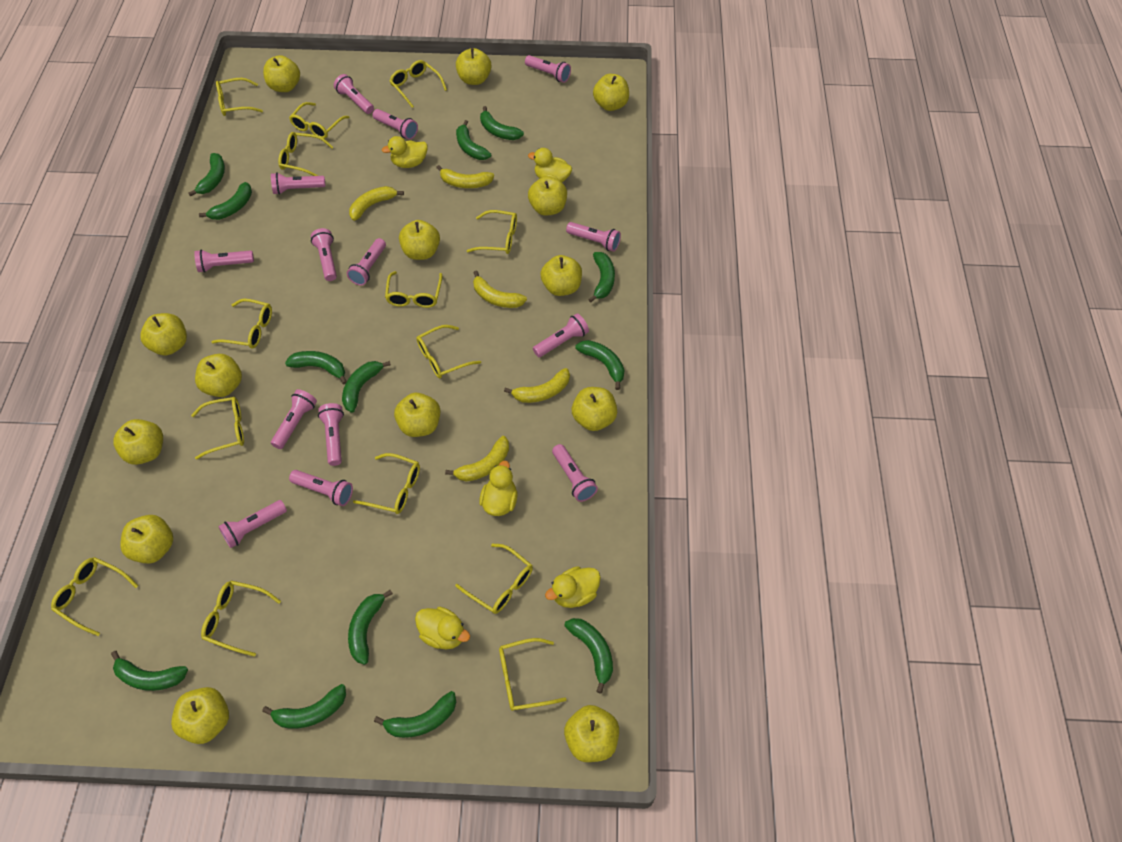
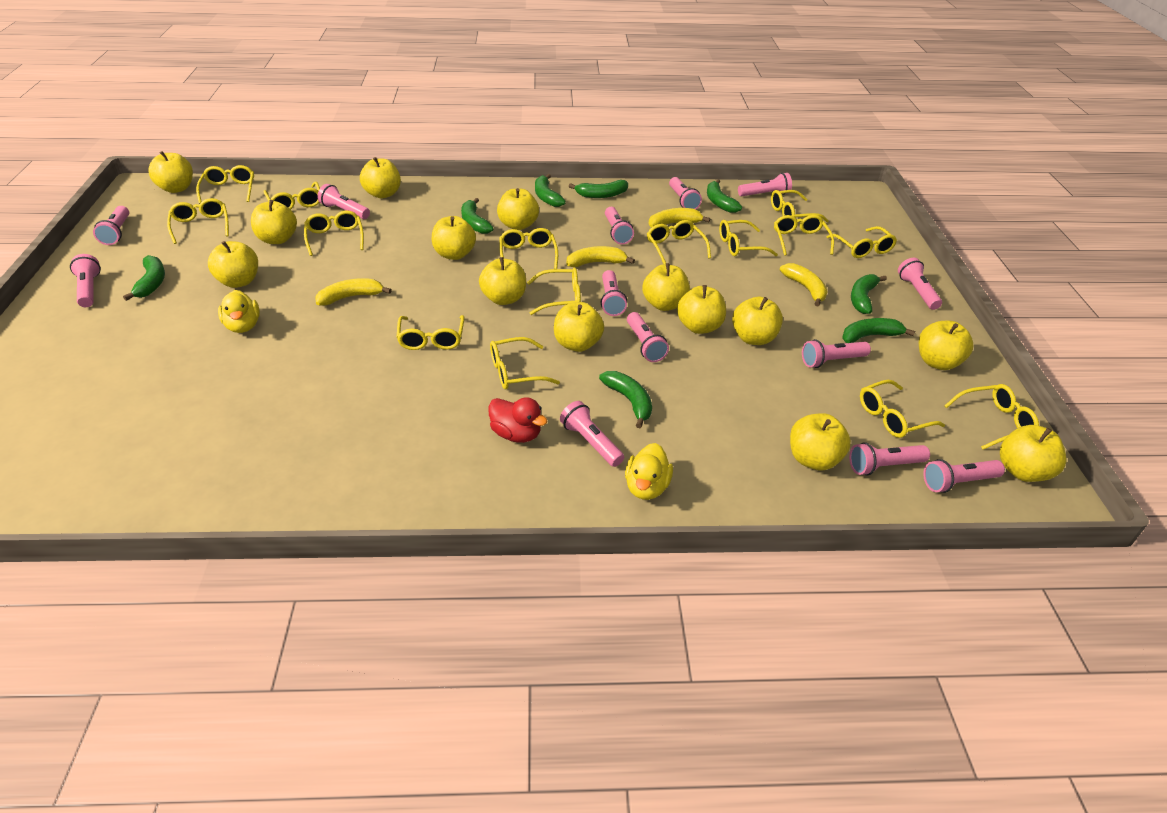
green banana: 13 -> 8
pink flashlight: 14 -> 13
red duck: 0 -> 1
yellow banana: 5 -> 4
yellow duck: 5 -> 2
yellow glasses: 14 -> 15

